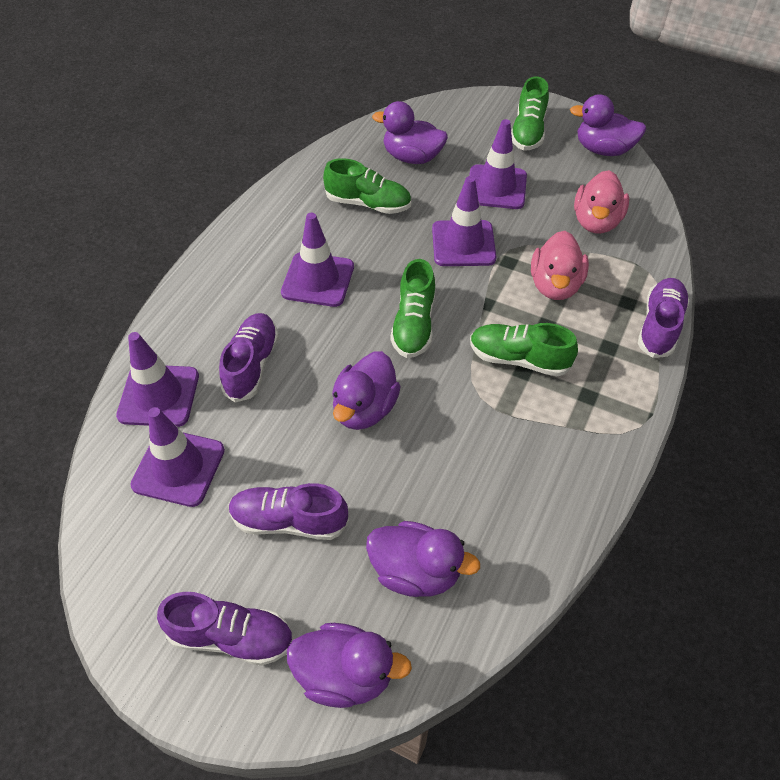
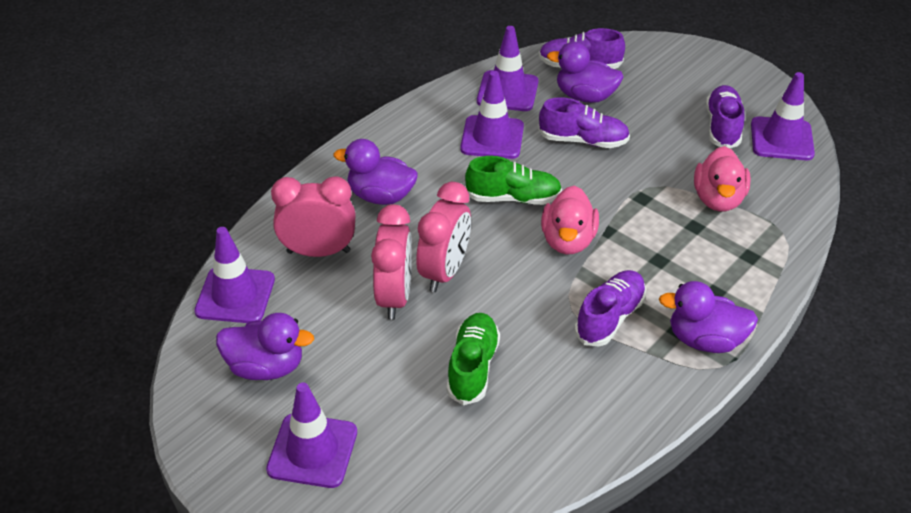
green shoe: 4 -> 2
pink clock: 0 -> 3
purple duck: 5 -> 4

